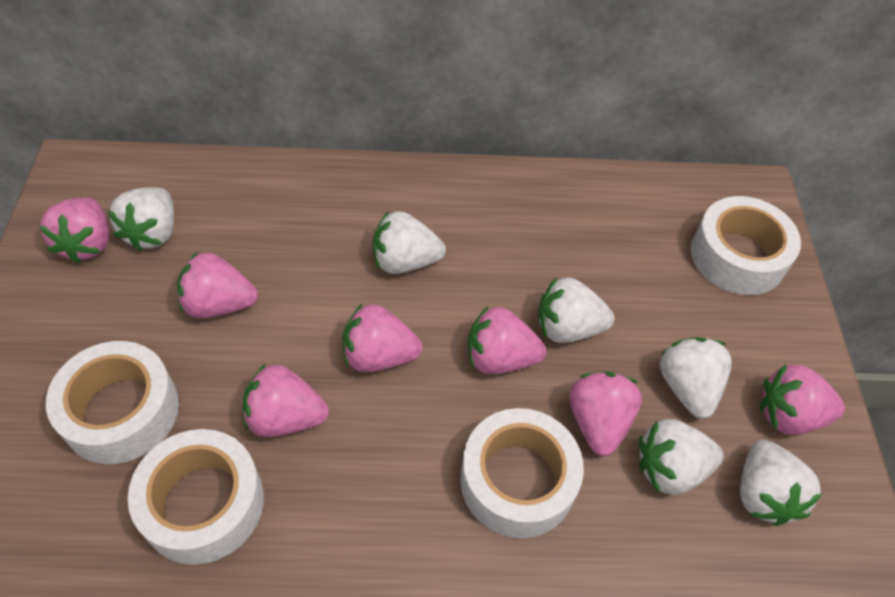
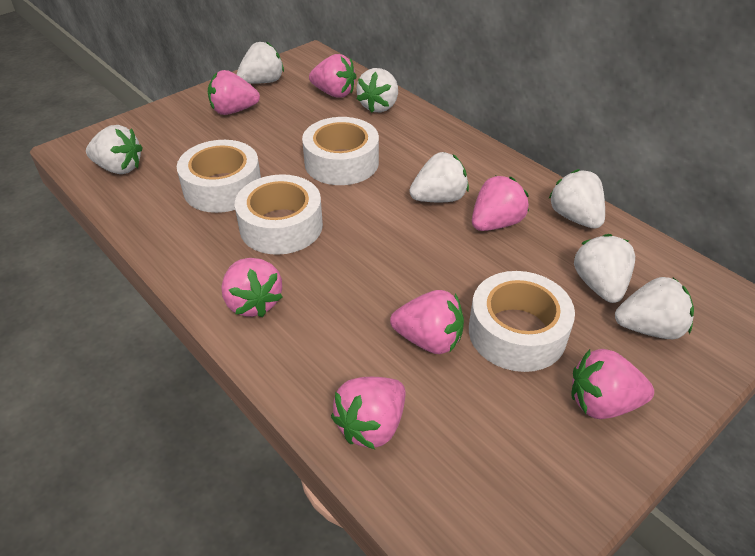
white strawberry: 6 -> 7

